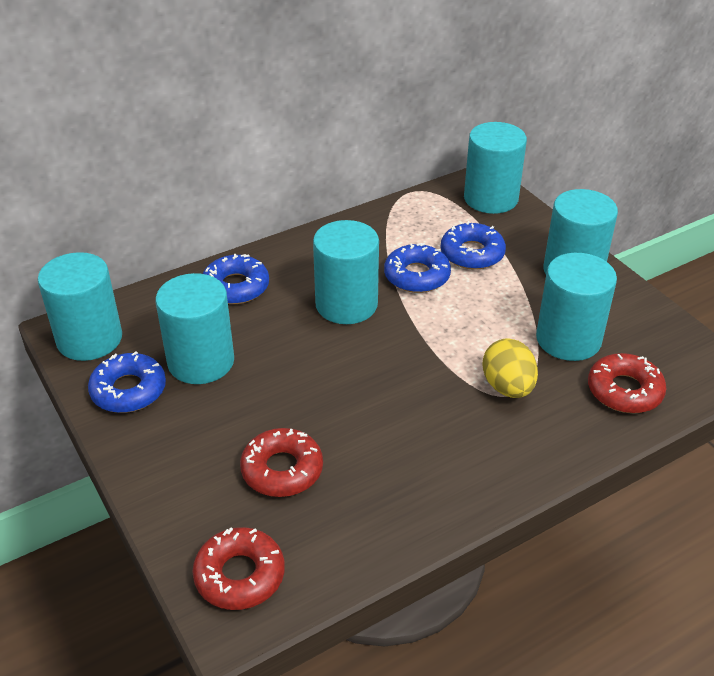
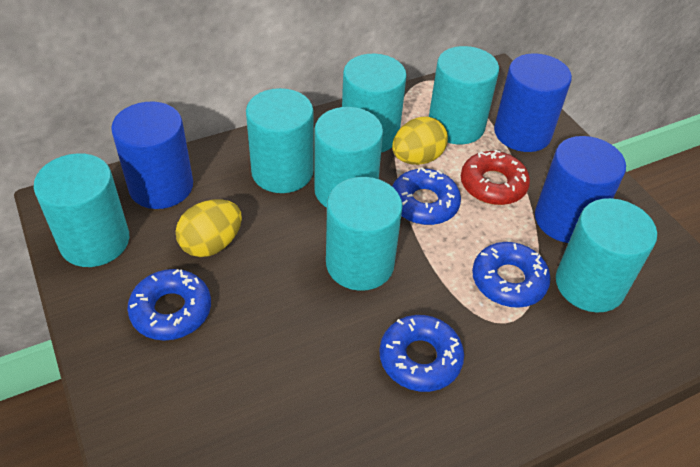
blue cylinder: 0 -> 3
red donut: 3 -> 1
turquoise cylinder: 6 -> 7
yellow egg: 1 -> 2

